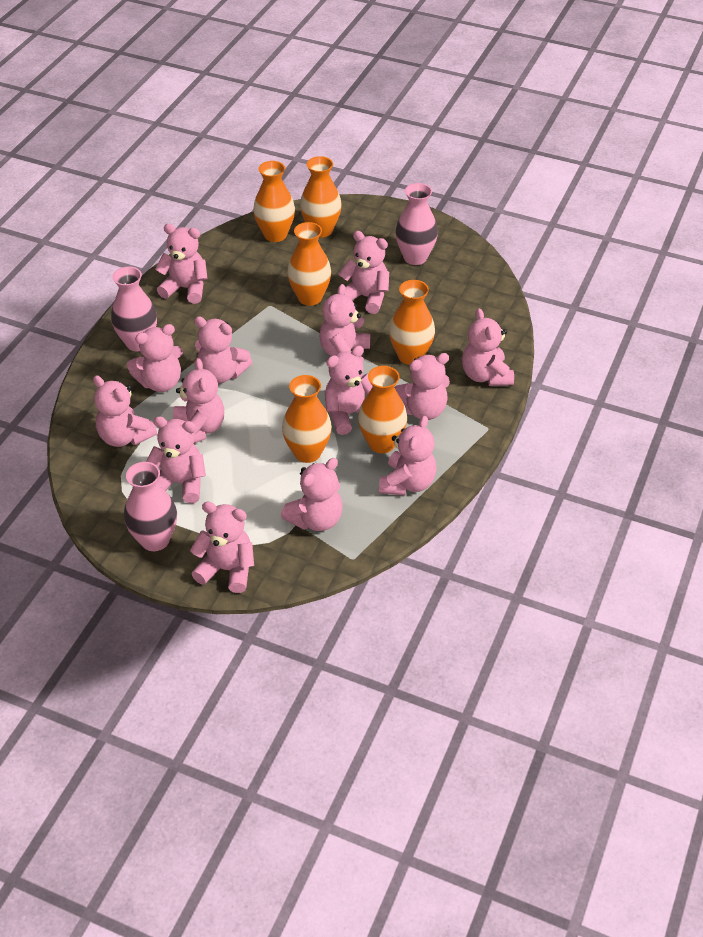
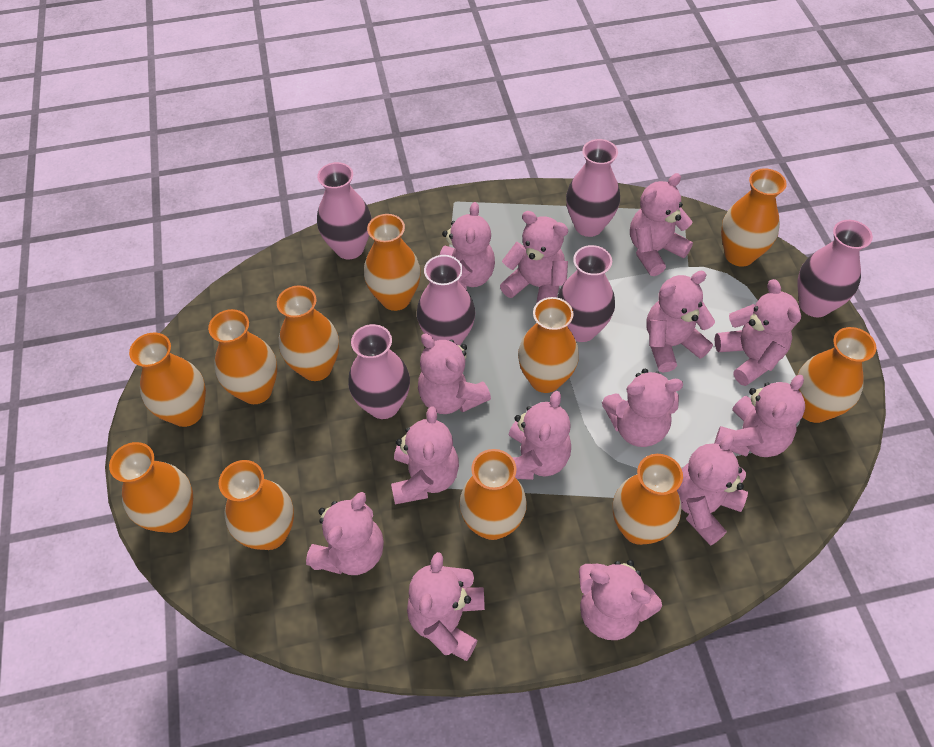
orange vase: 6 -> 11
pink vase: 3 -> 6

